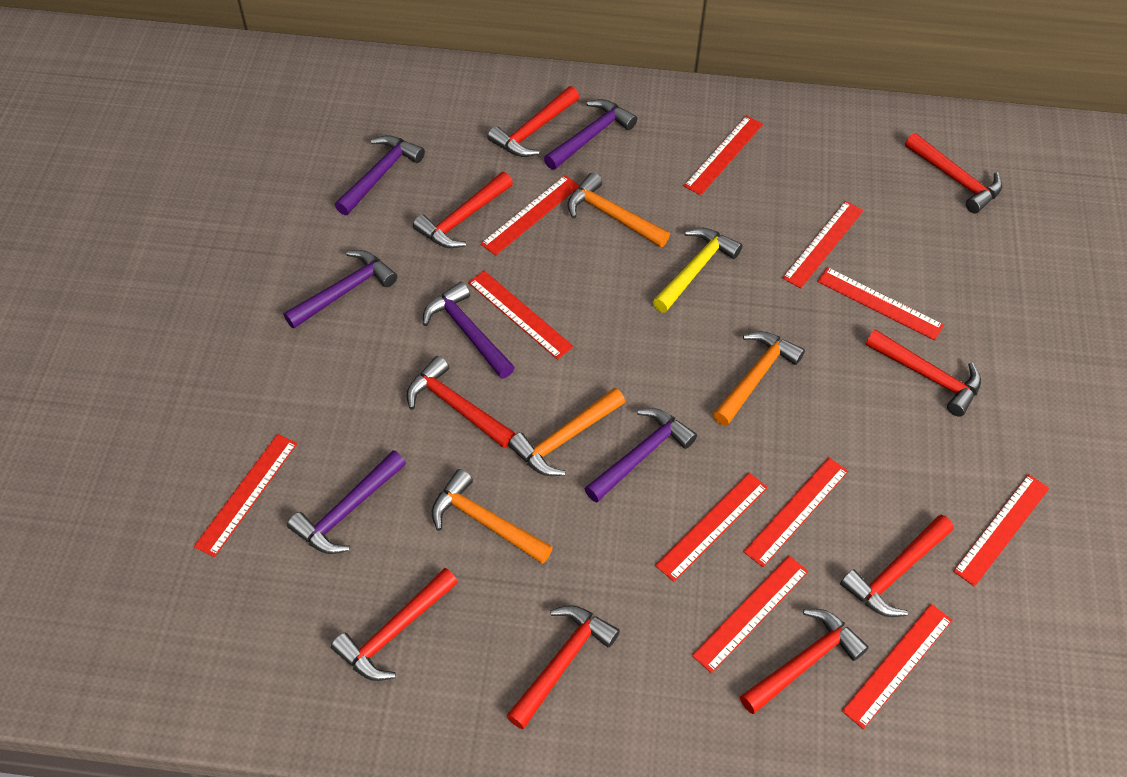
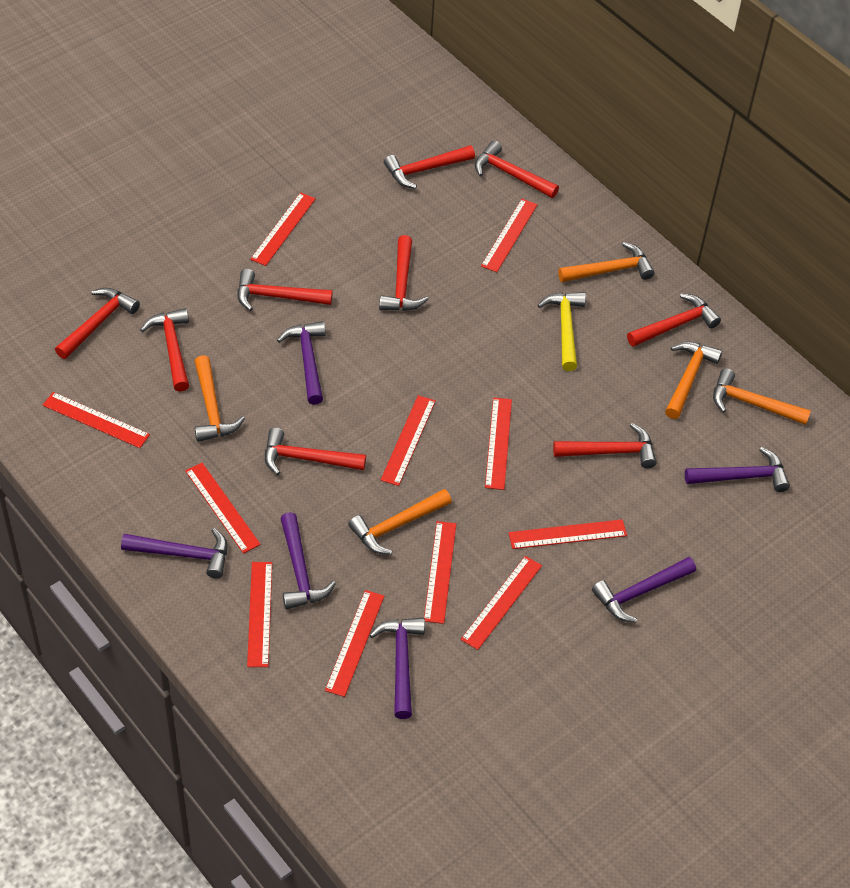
orange hammer: 4 -> 5

